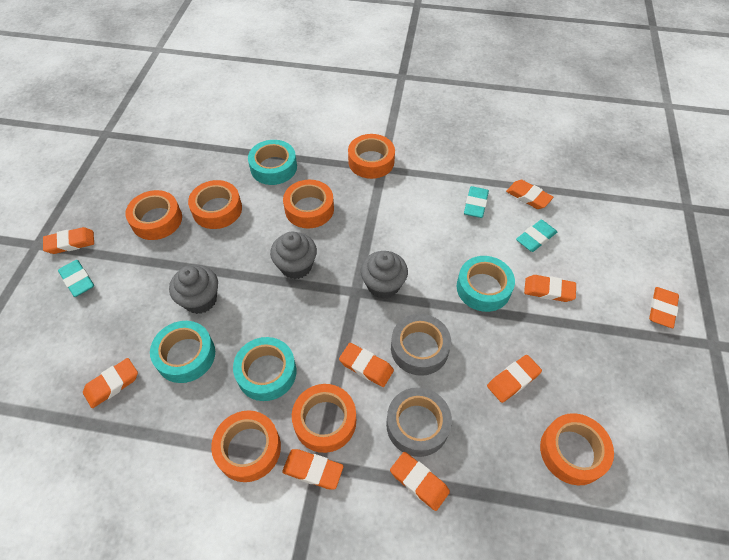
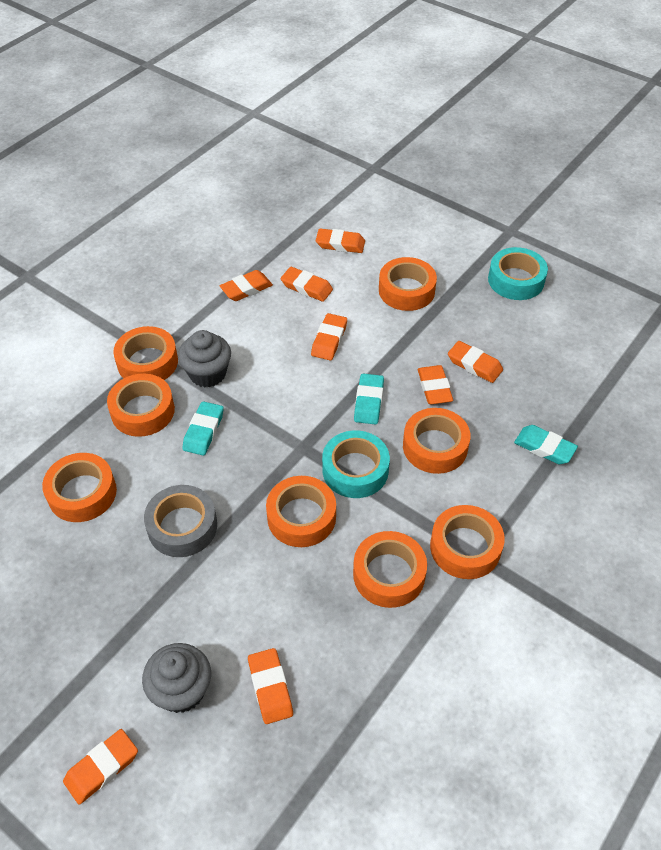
grey cupcake: 3 -> 2
grey tape: 2 -> 1
orange eraser: 9 -> 8
orange tape: 7 -> 8
turquoise tape: 4 -> 2

